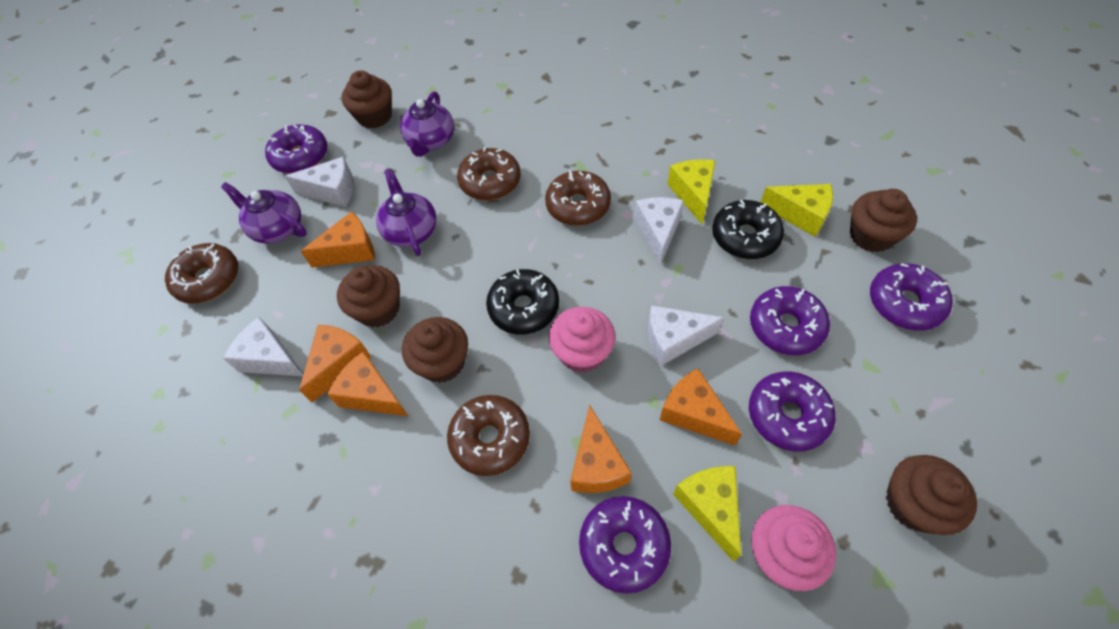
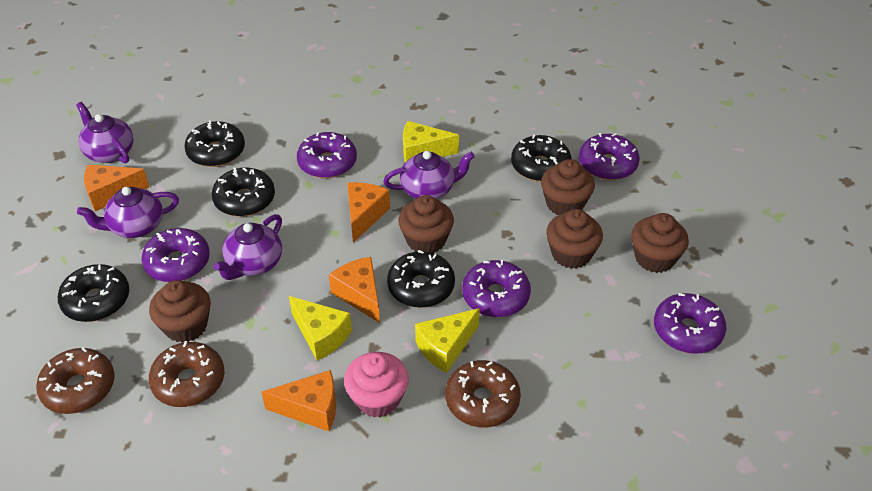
black donut: 2 -> 5
brown donut: 4 -> 3
orange cheese: 5 -> 4
pink cupcake: 2 -> 1
purple teapot: 3 -> 4
white cheese: 4 -> 0

